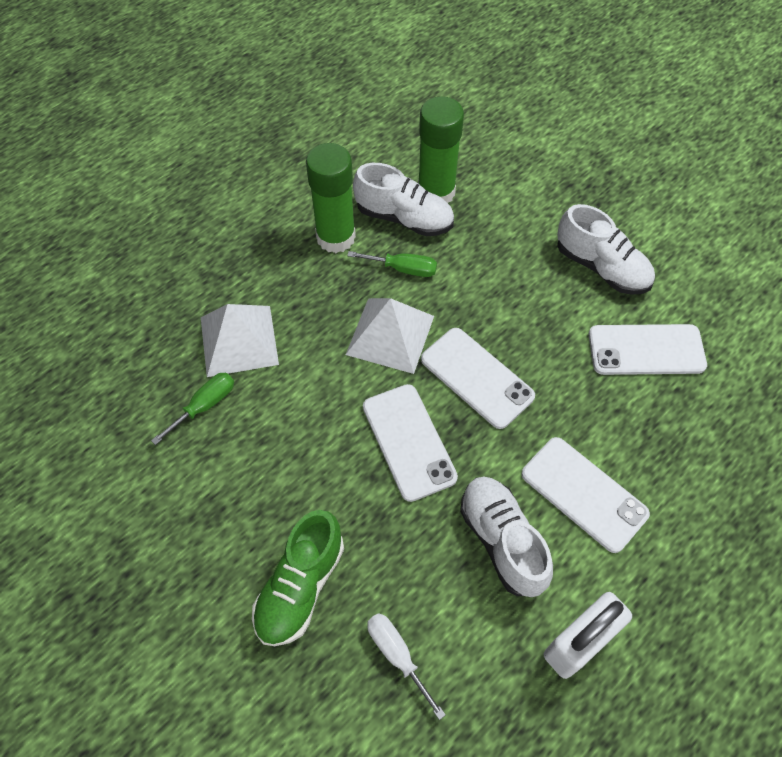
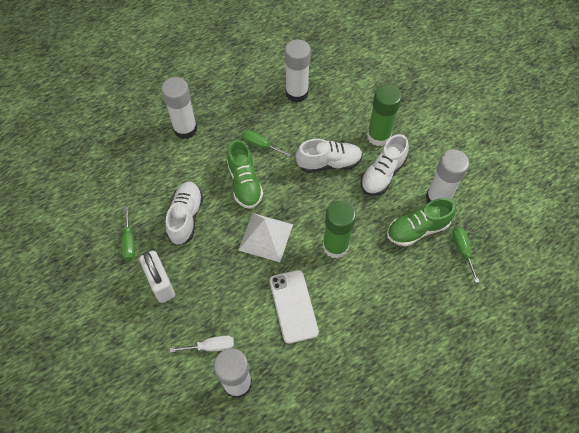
green screwdriver: 2 -> 3
green shoe: 1 -> 2
white glue stick: 0 -> 4
white phone: 4 -> 1
white pyramid: 2 -> 1

